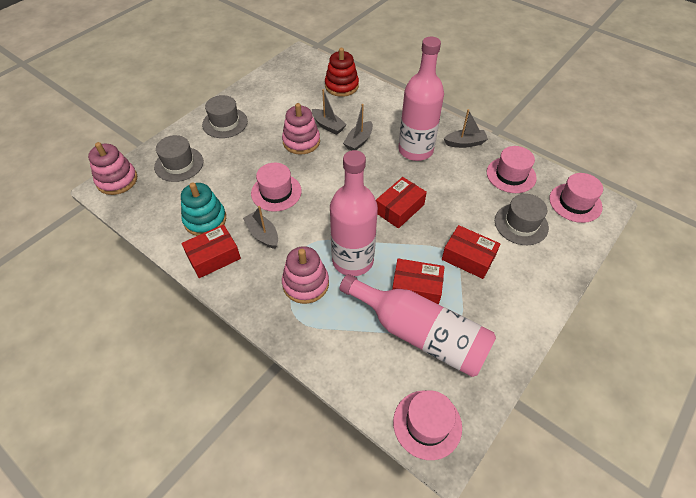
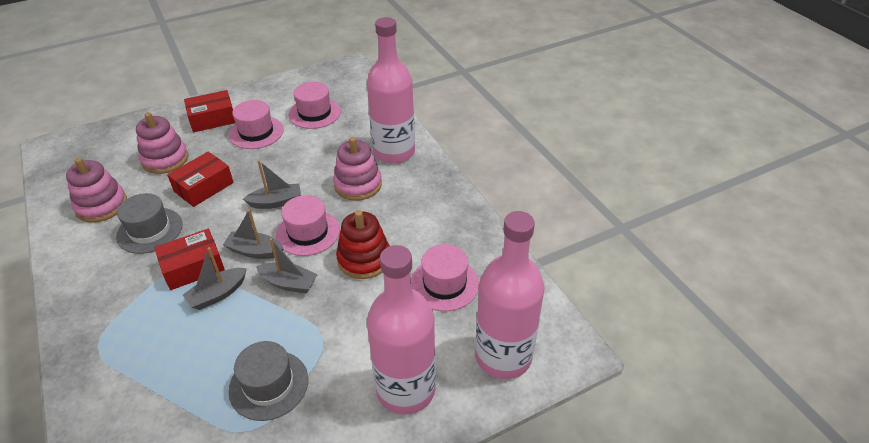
grey hat: 3 -> 2
red box: 4 -> 3
turquoise stacking toy: 1 -> 0

